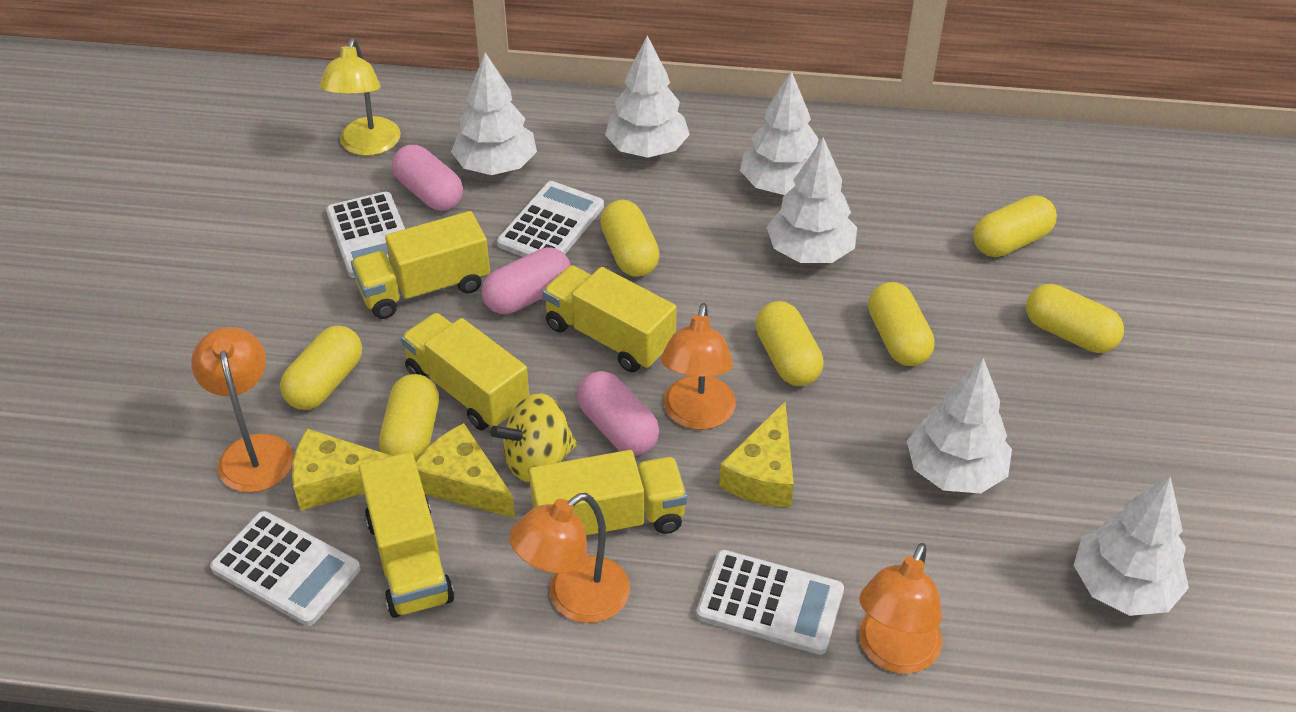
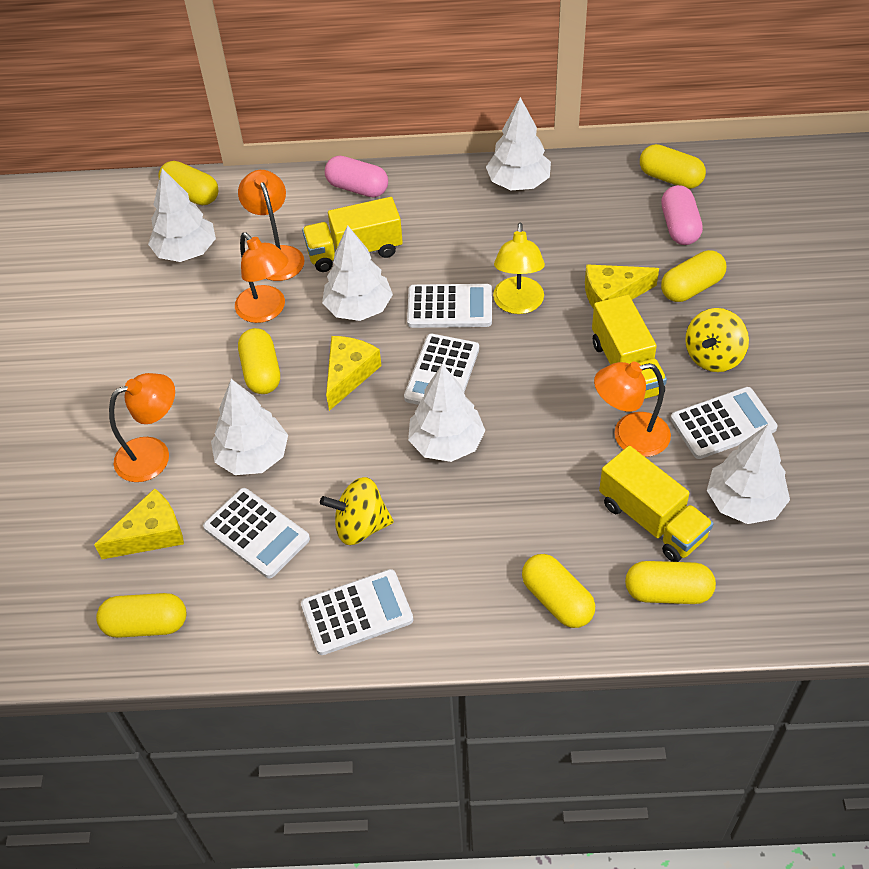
pink capsule: 3 -> 2
white calculator: 4 -> 5
yellow spinning top: 1 -> 2
yellow truck: 5 -> 3

